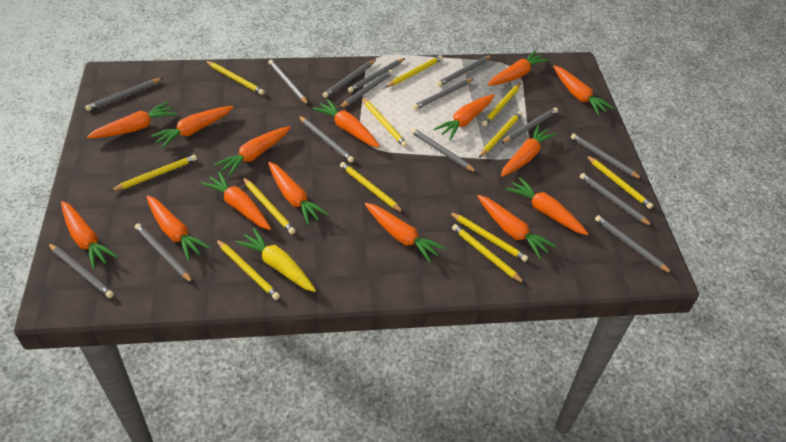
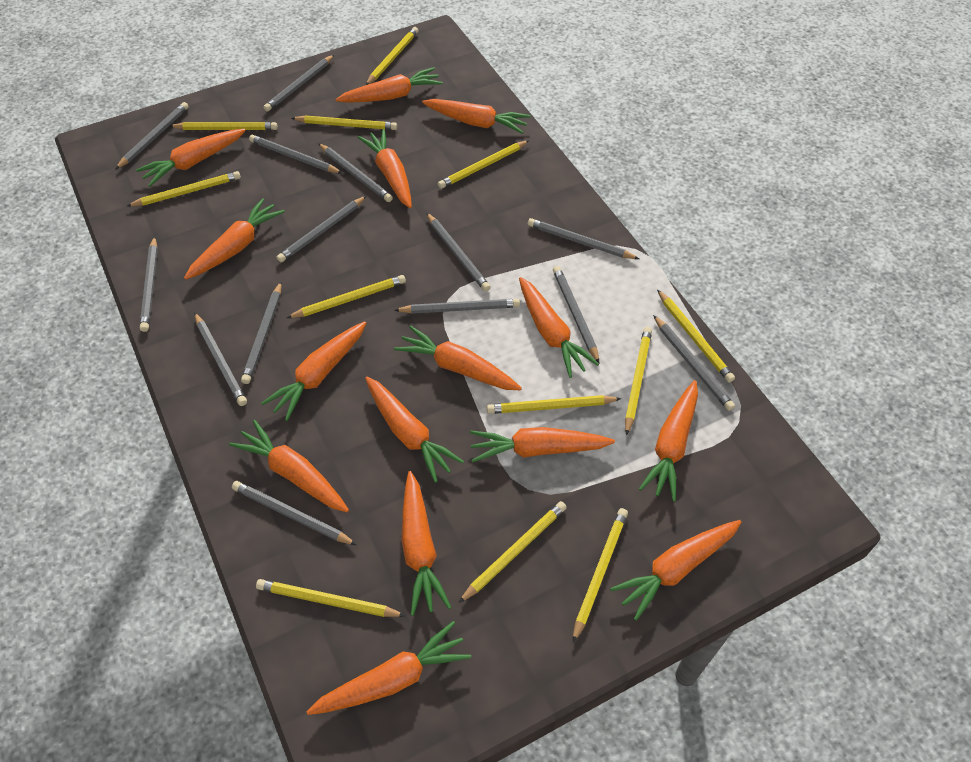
grey pencil: 15 -> 14
yellow carrot: 1 -> 0

